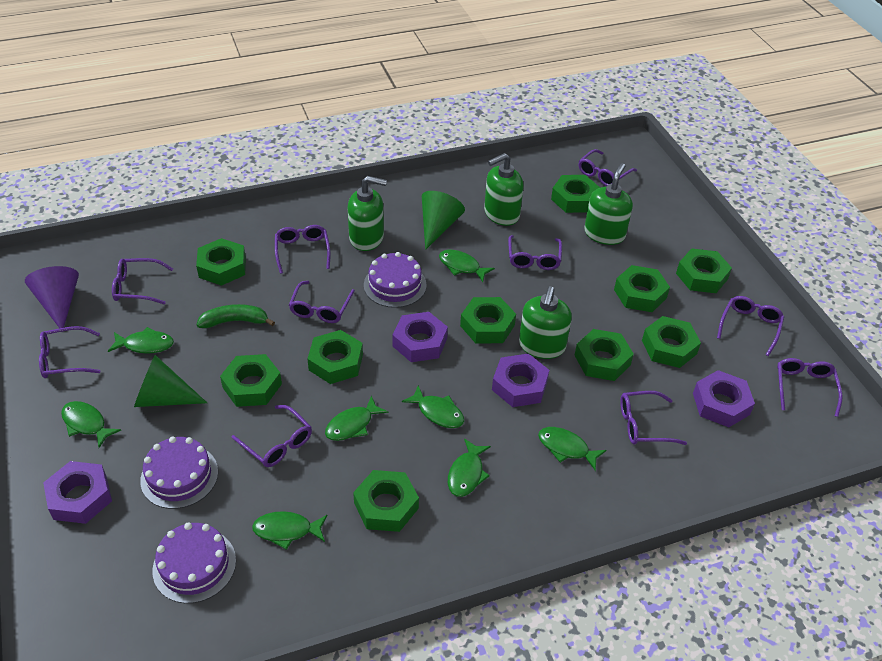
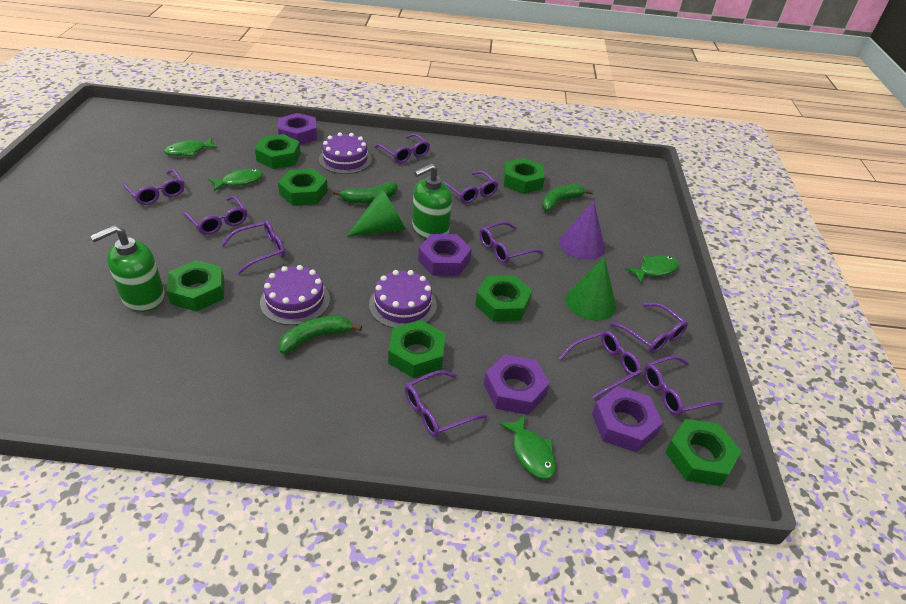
green banana: 1 -> 3
green fish: 8 -> 4
green nut: 10 -> 7
green soap dispenser: 4 -> 2

